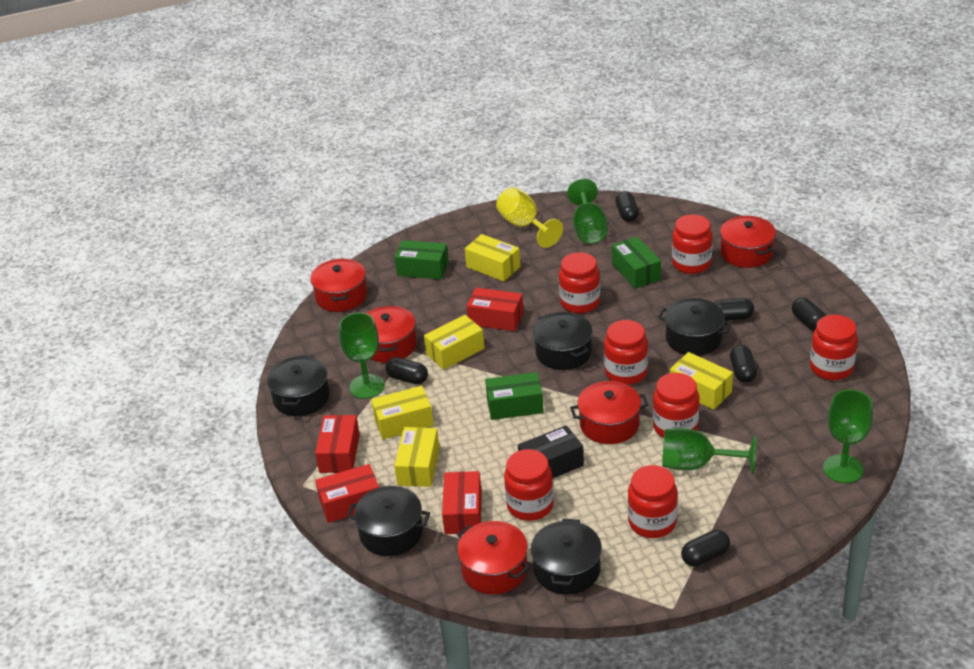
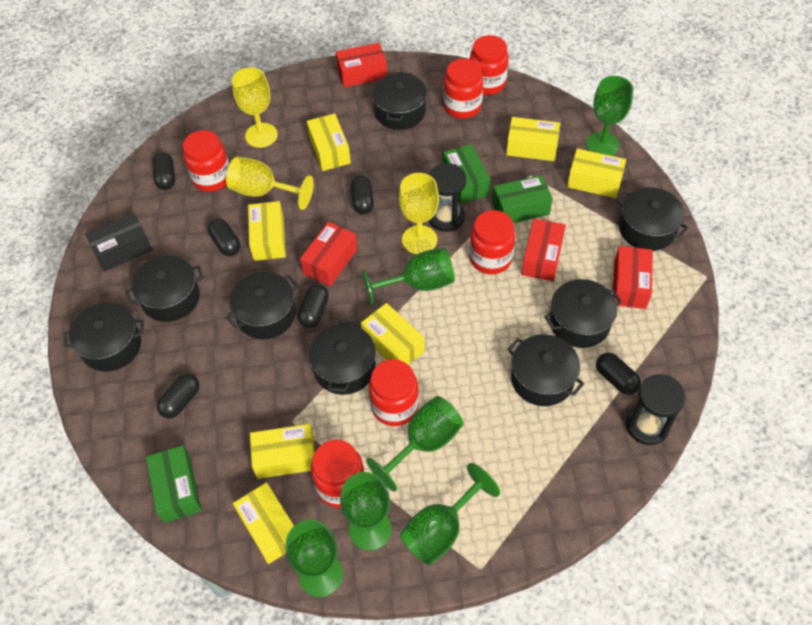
black hourglass: 0 -> 2
black pot: 5 -> 8
green goblet: 4 -> 6
red jar: 7 -> 6
red pot: 5 -> 0
yellow box: 5 -> 7
yellow goblet: 1 -> 3

